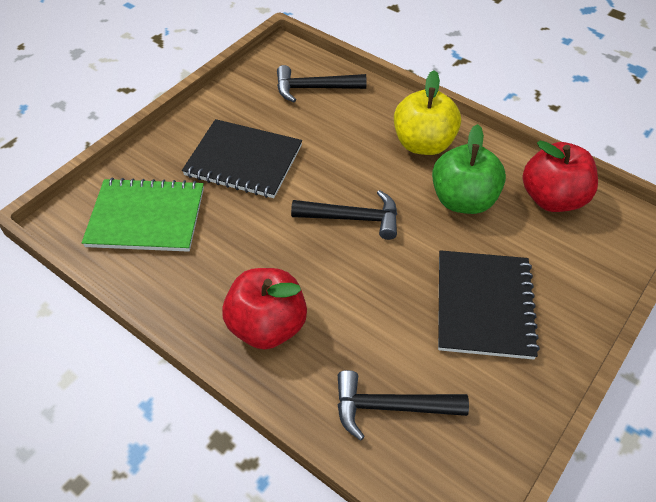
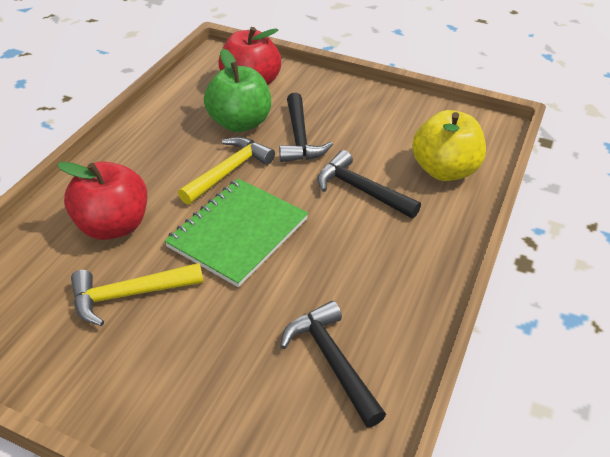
black notebook: 2 -> 0
yellow hammer: 0 -> 2

